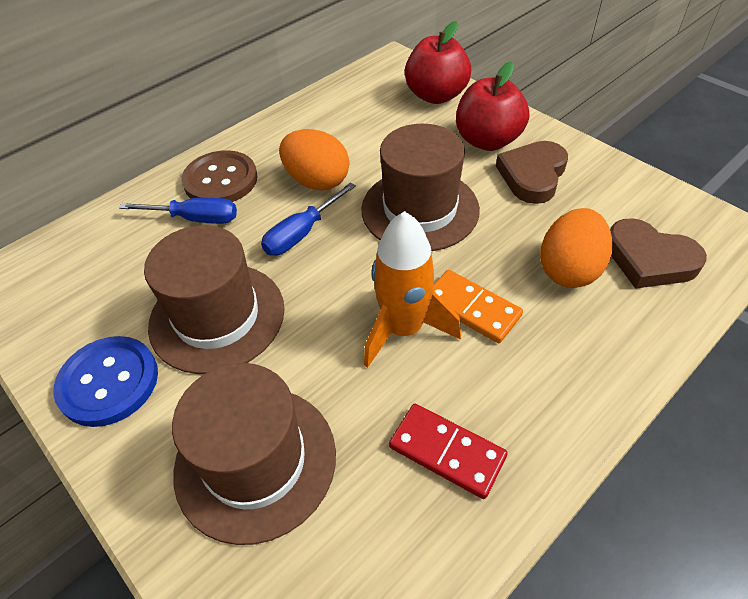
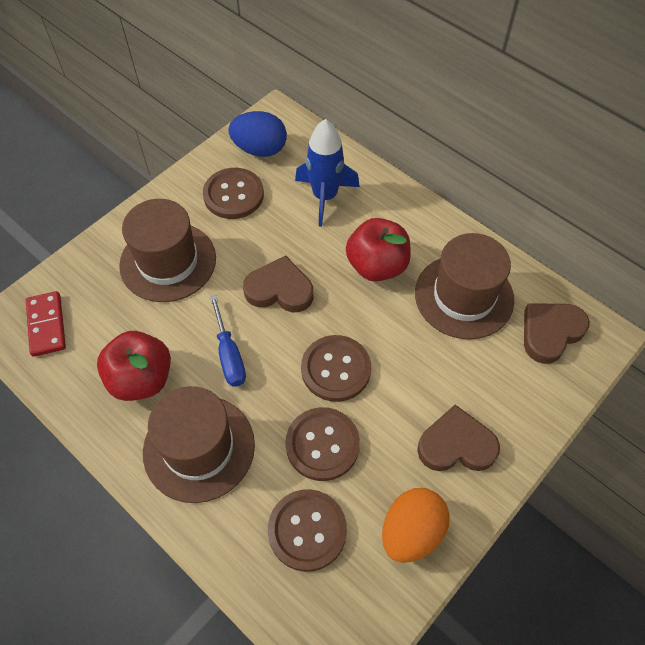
blue button: 1 -> 0
blue egg: 0 -> 1
blue rocket: 0 -> 1
blue screwdriver: 2 -> 1
brown button: 1 -> 4
brown heart: 2 -> 3
orange domino: 1 -> 0
orange egg: 2 -> 1
orange rocket: 1 -> 0

